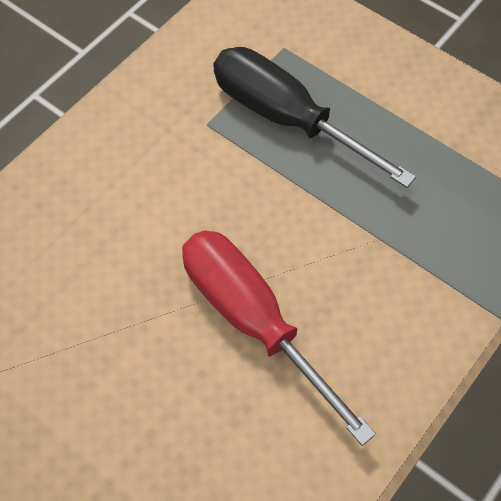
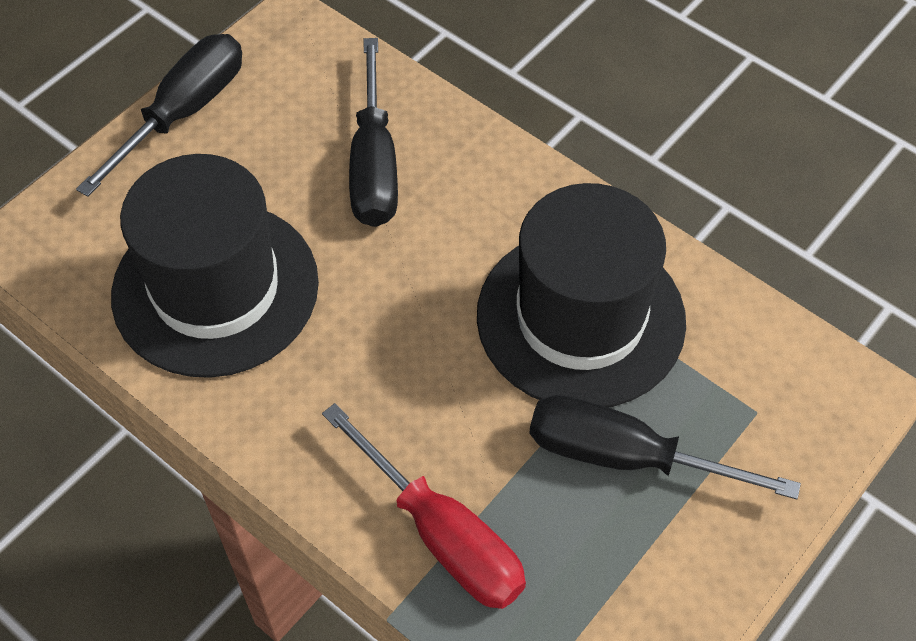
black hat: 0 -> 2
black screwdriver: 1 -> 3

